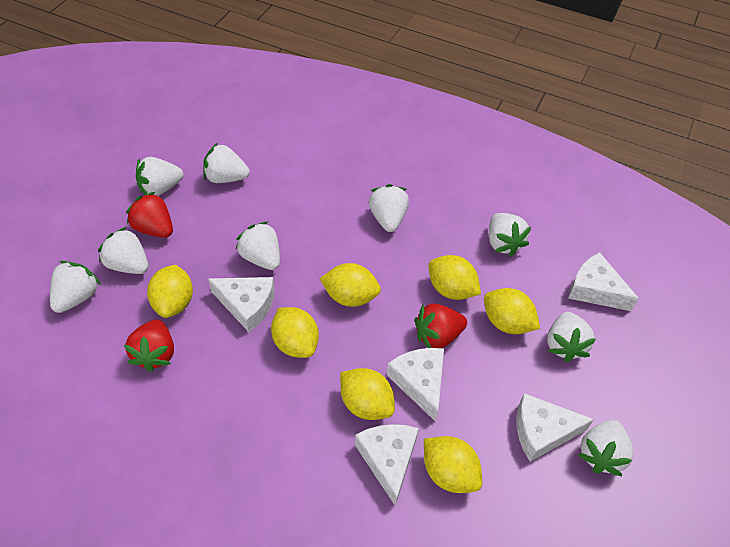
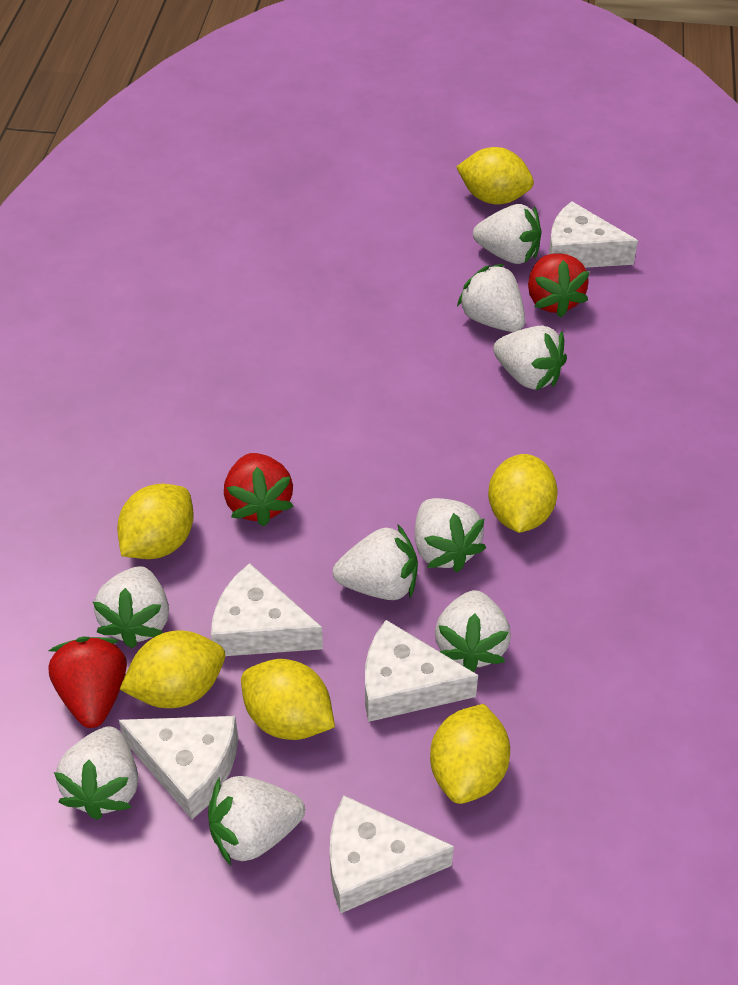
yellow lemon: 7 -> 6

